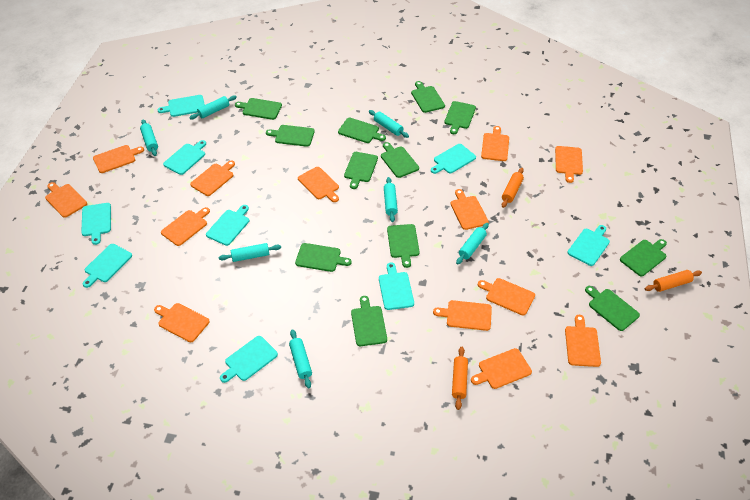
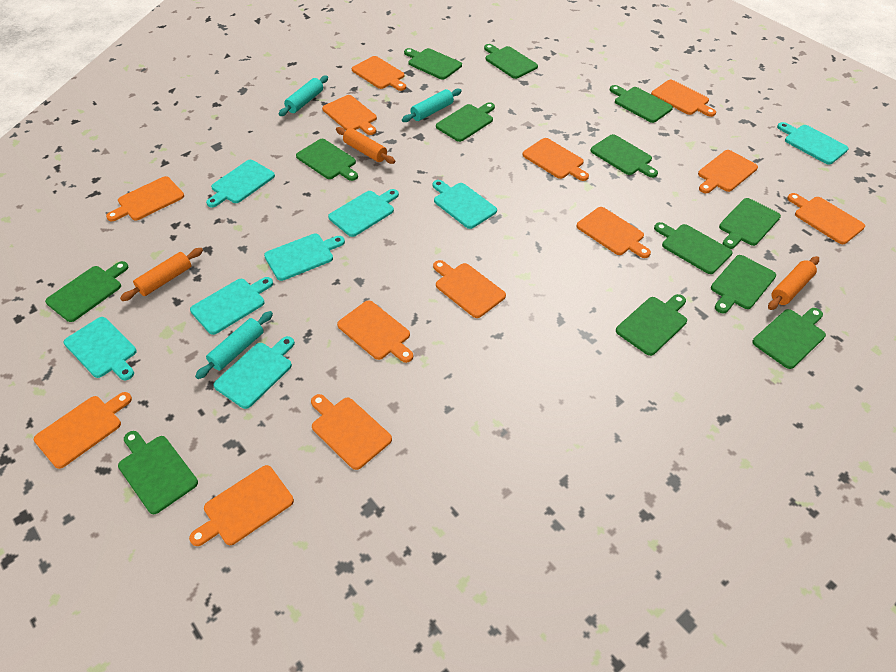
green cutting board: 12 -> 13
turquoise cutting board: 9 -> 8
turquoise rolling pin: 7 -> 3

